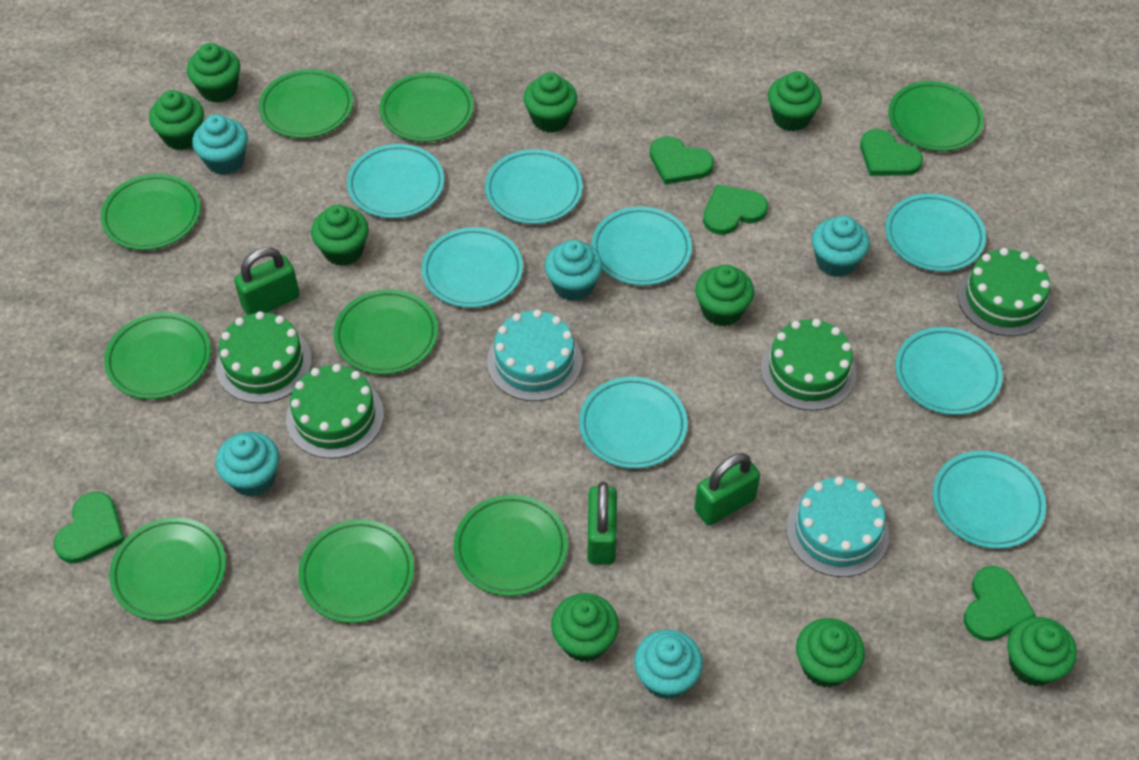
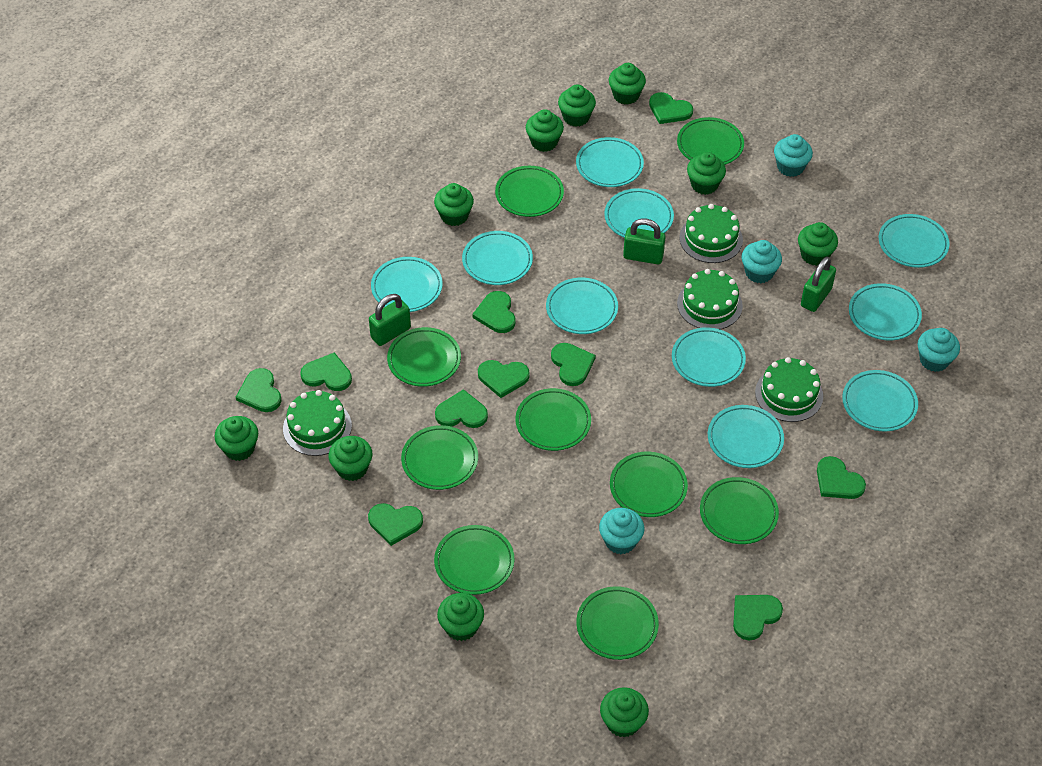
green cupcake: 9 -> 10
green heart: 5 -> 10
turquoise cake: 2 -> 0
turquoise cupcake: 5 -> 4
turquoise plate: 8 -> 10

